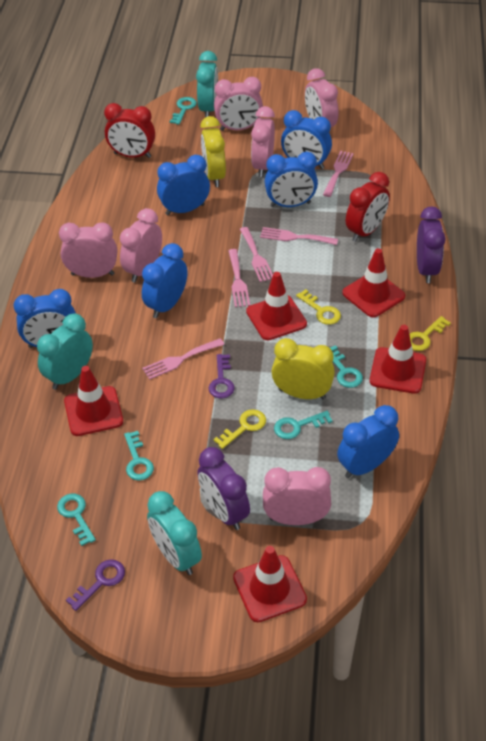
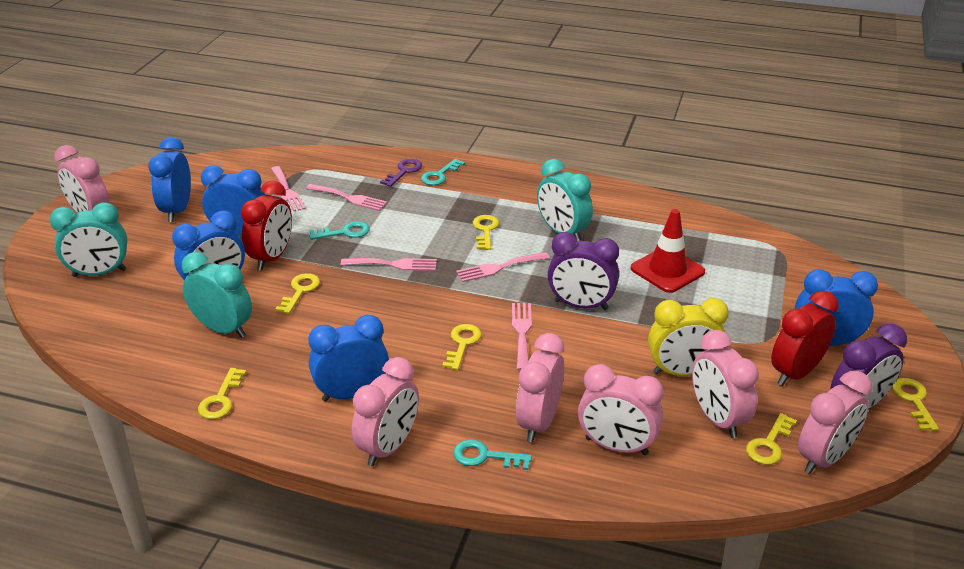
blue clock: 6 -> 5
purple key: 2 -> 1
red traffic cone: 5 -> 1
turquoise key: 5 -> 3
yellow clock: 2 -> 1
yellow key: 3 -> 6

